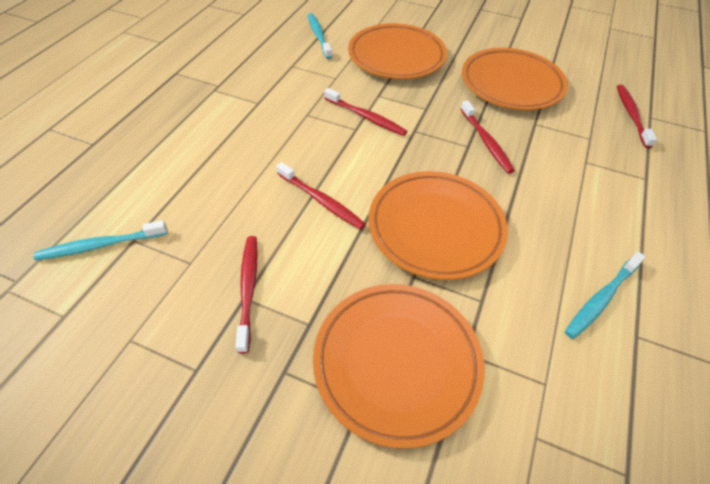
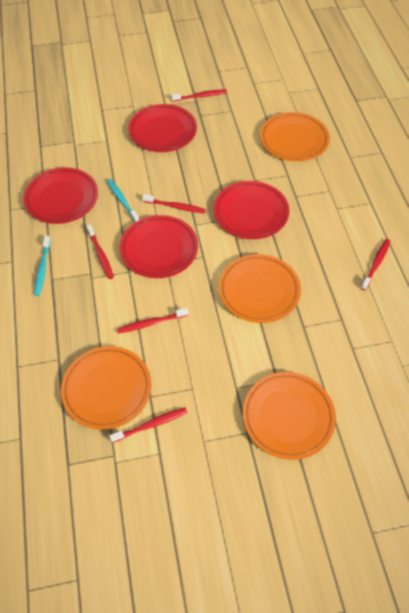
red plate: 0 -> 4
red toothbrush: 5 -> 6
turquoise toothbrush: 3 -> 2

